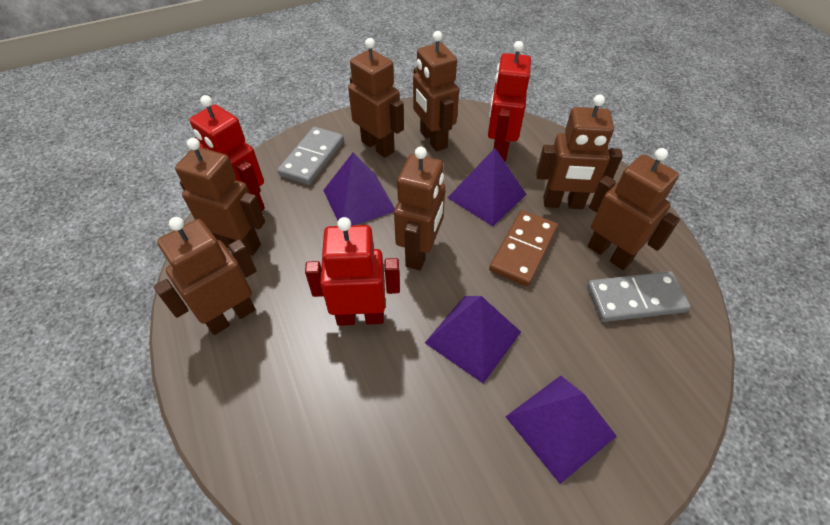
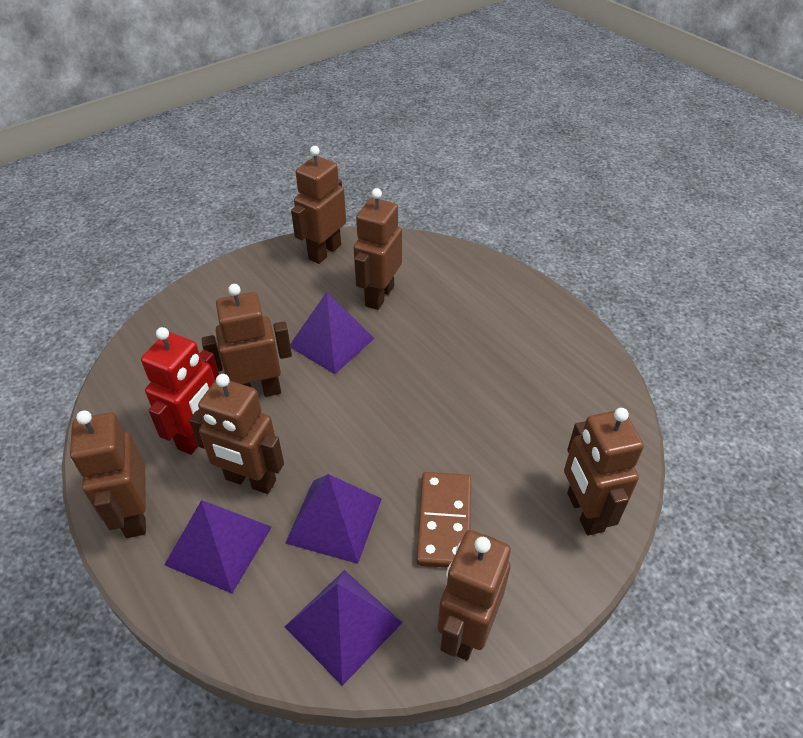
grey domino: 2 -> 0
red robot: 3 -> 1

